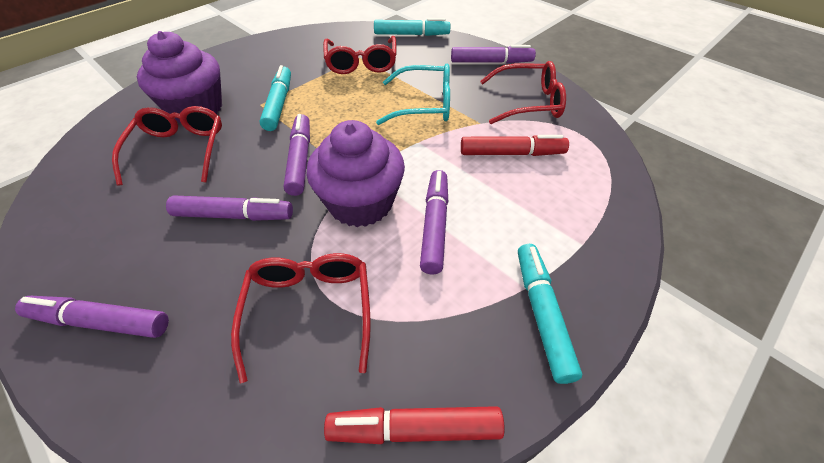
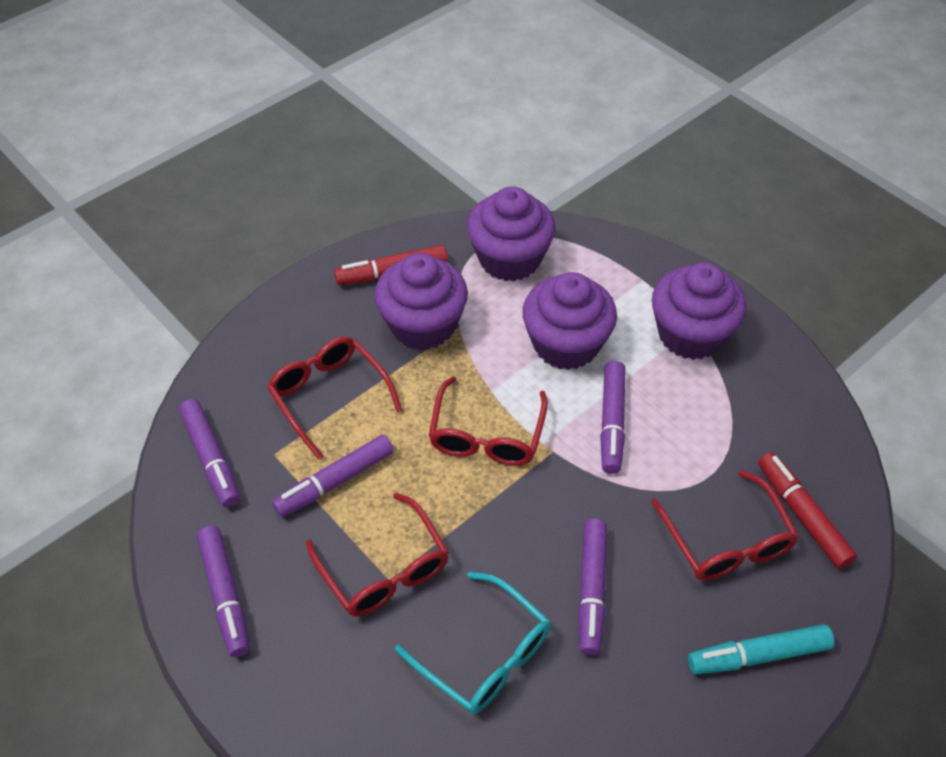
purple cupcake: 2 -> 4
turquoise marker: 3 -> 1

